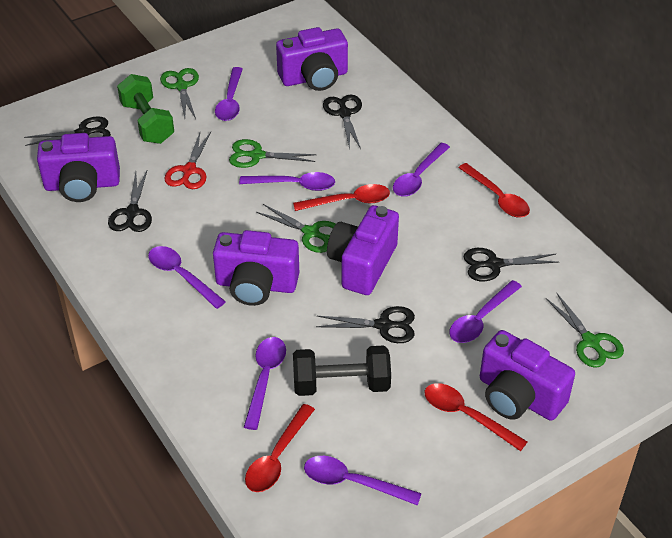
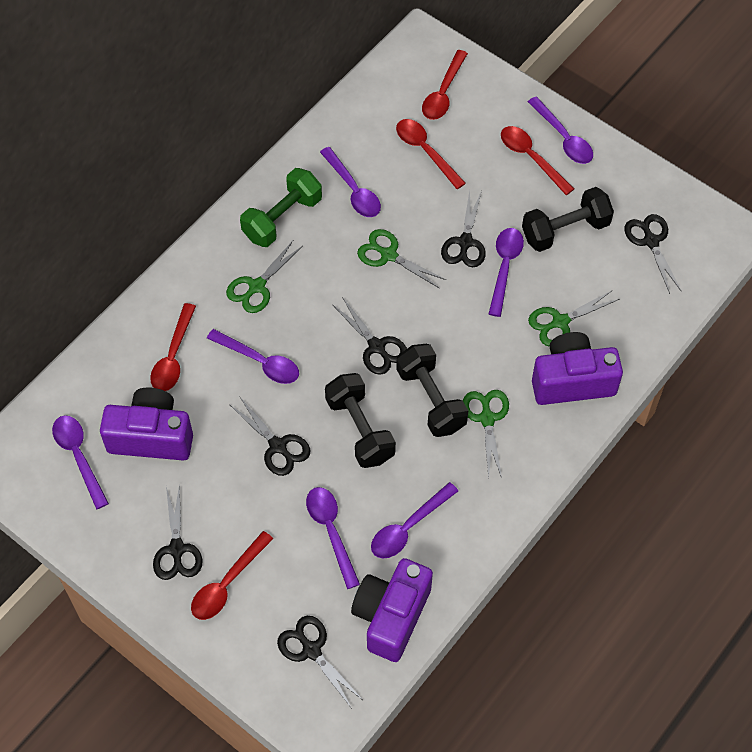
black dumbbell: 1 -> 3
black scissors: 5 -> 6
purple camera: 5 -> 3
red scissors: 1 -> 0
red spoon: 4 -> 5

